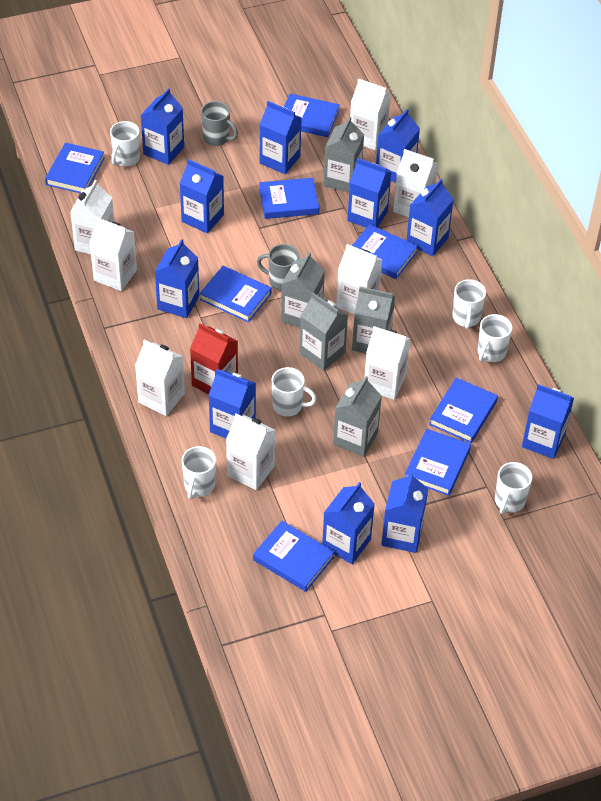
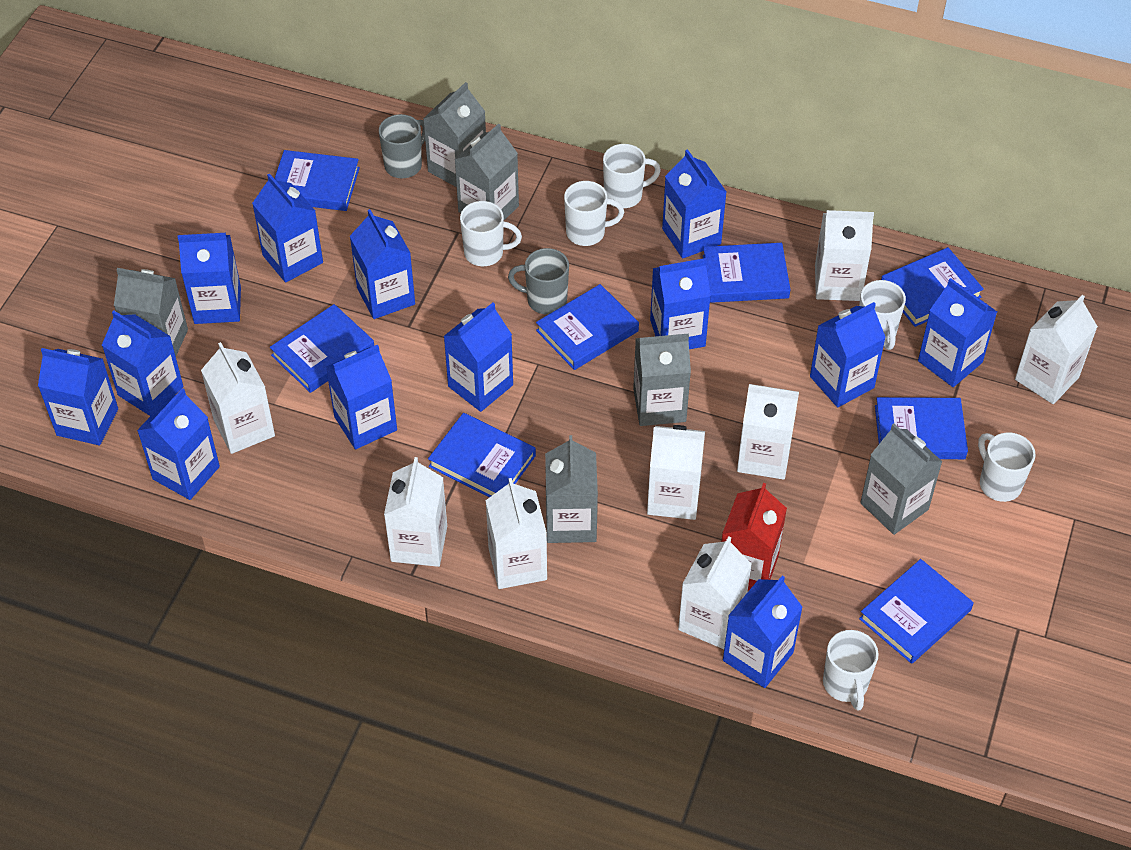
blue carton: 11 -> 13
grey carton: 5 -> 6

